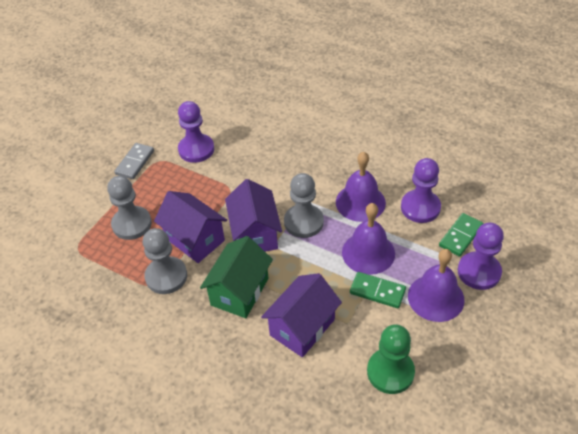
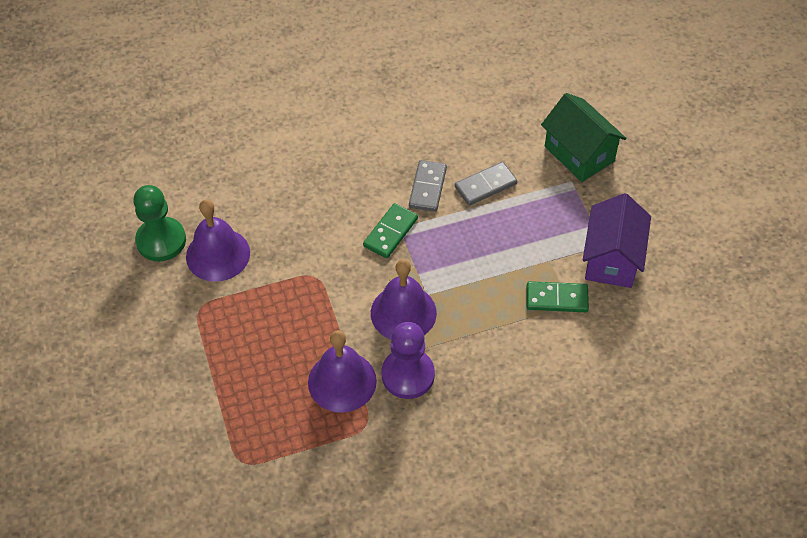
grey domino: 1 -> 2
grey pawn: 3 -> 0
purple house: 3 -> 1
purple pawn: 3 -> 1

